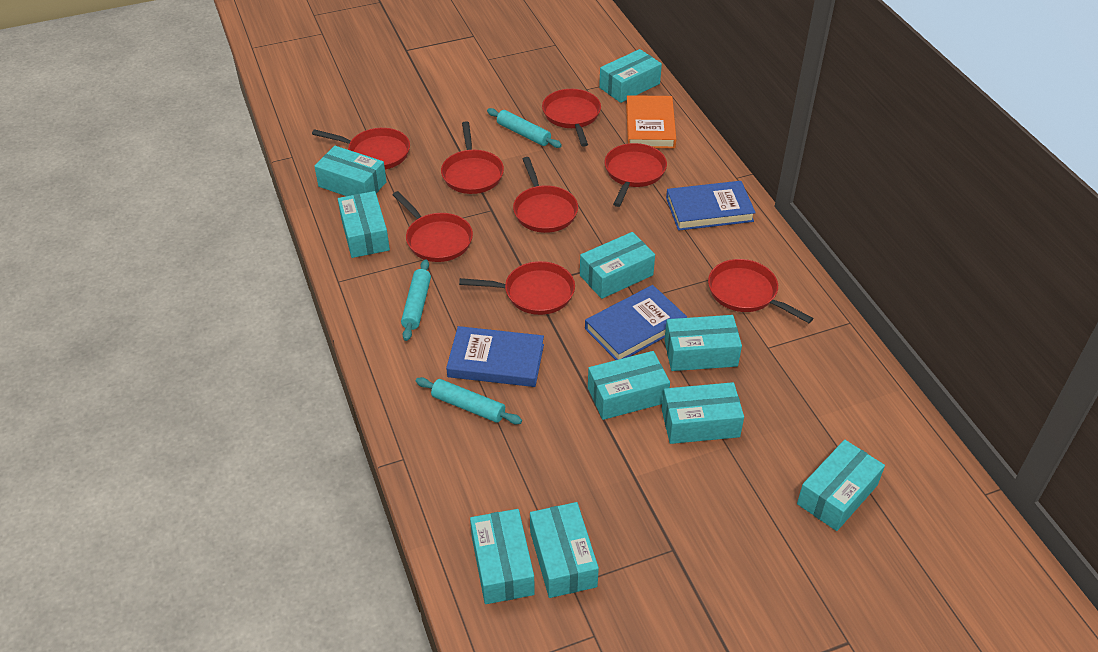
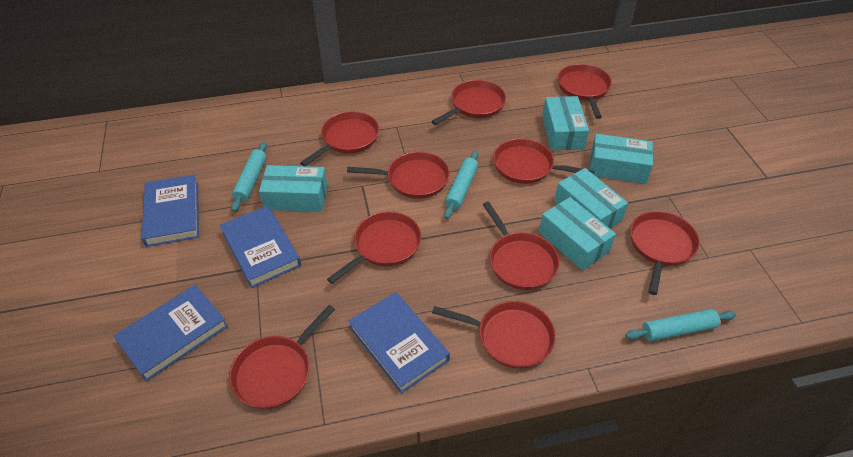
blue book: 3 -> 4
orange book: 1 -> 0
red pan: 8 -> 10
turquoise box: 10 -> 5

